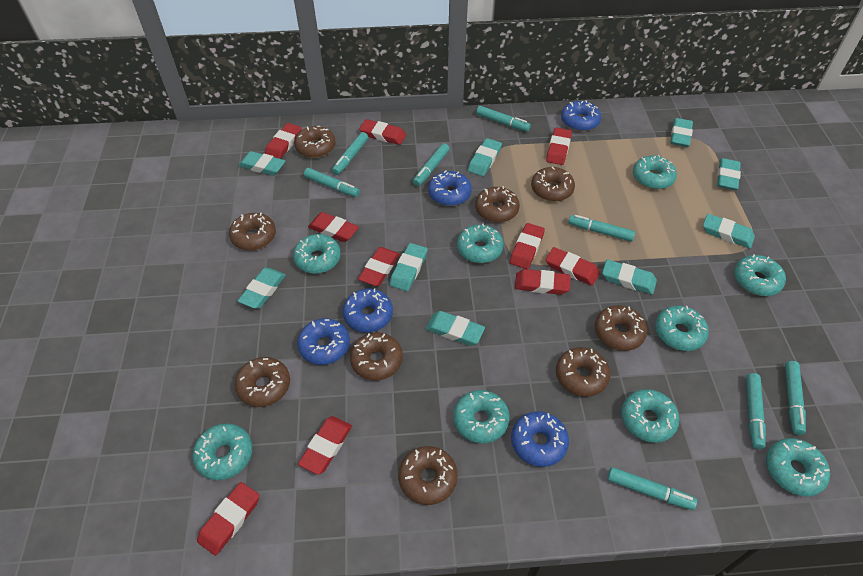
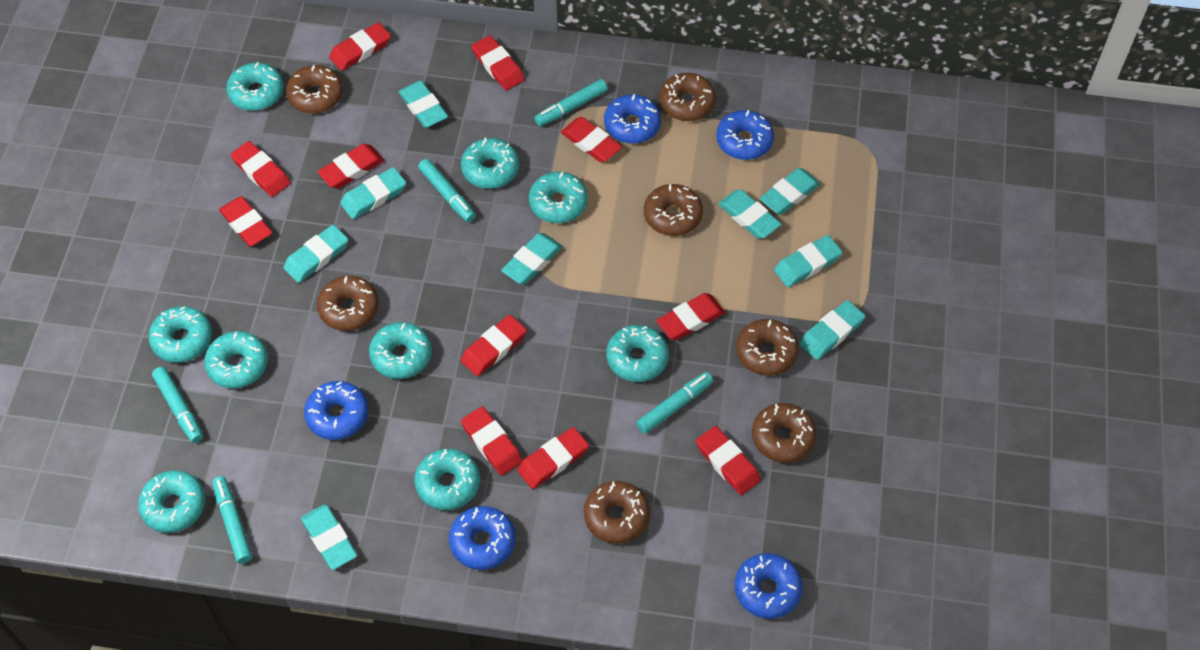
brown donut: 9 -> 7
red eraser: 10 -> 11
turquoise marker: 8 -> 5

